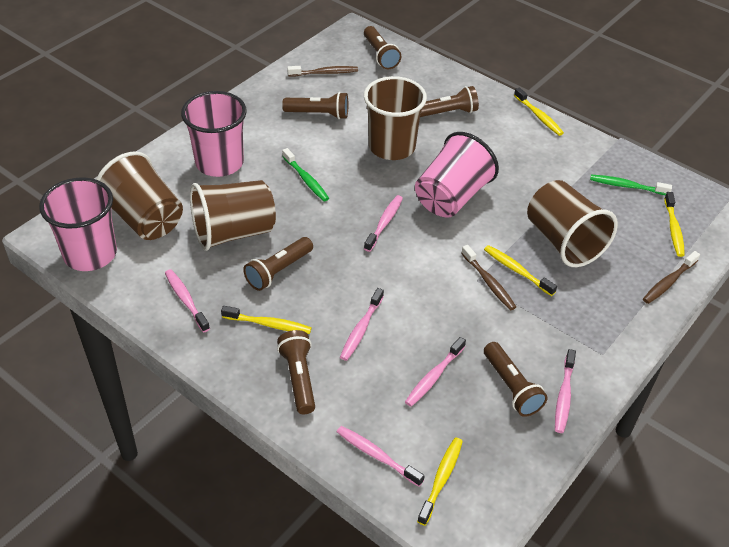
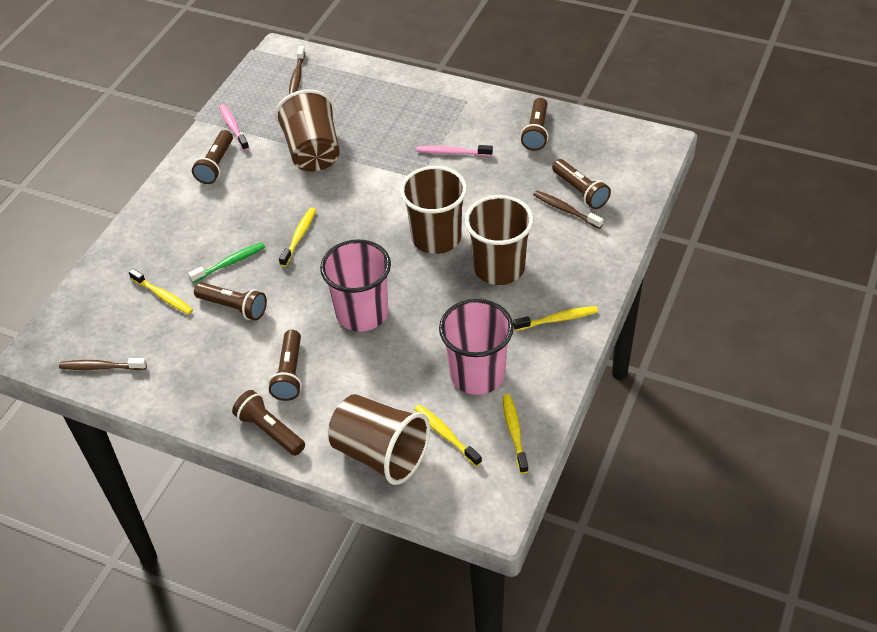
green toothbrush: 2 -> 1
pink cup: 3 -> 2
pink toothbrush: 6 -> 2

